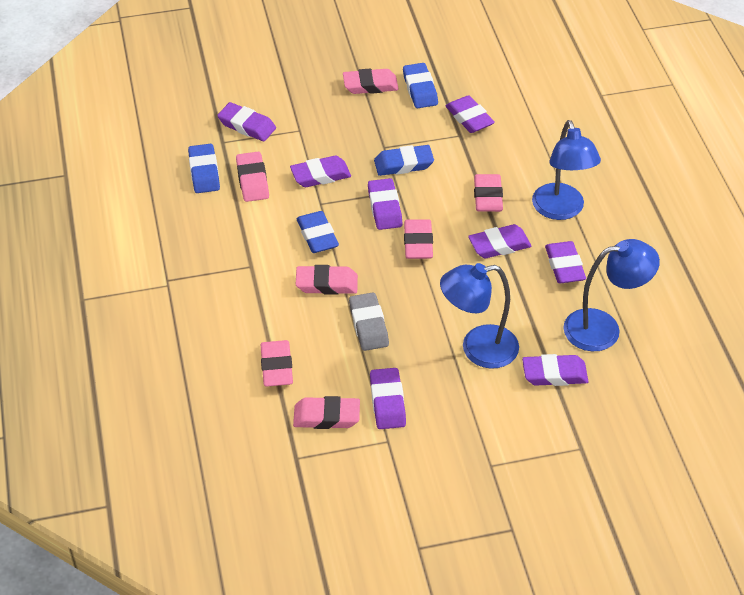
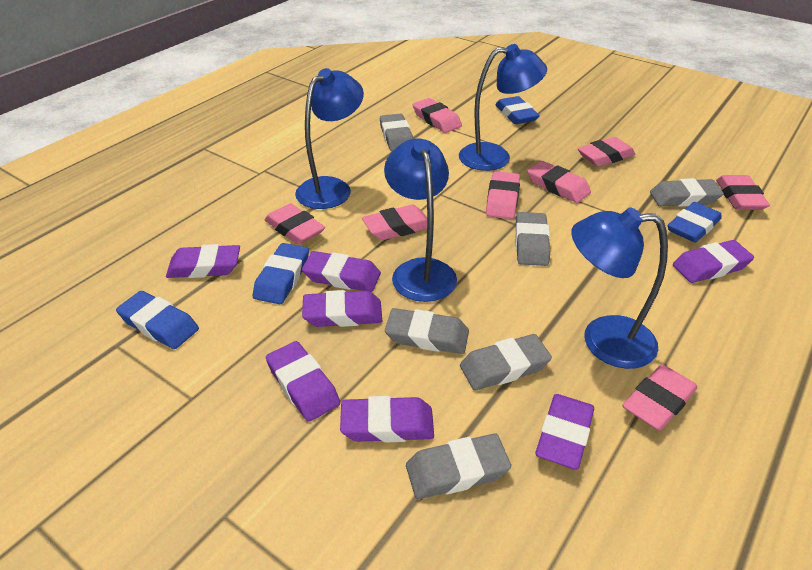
blue lamp: 3 -> 4
grey eraser: 1 -> 6
pink eraser: 7 -> 8
purple eraser: 8 -> 7

